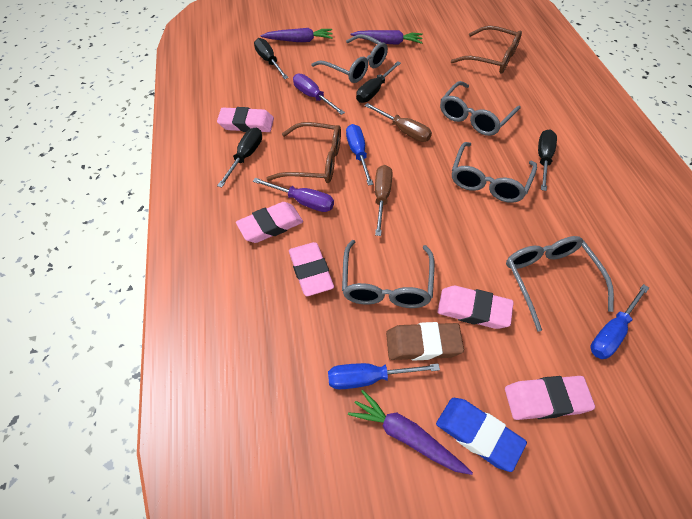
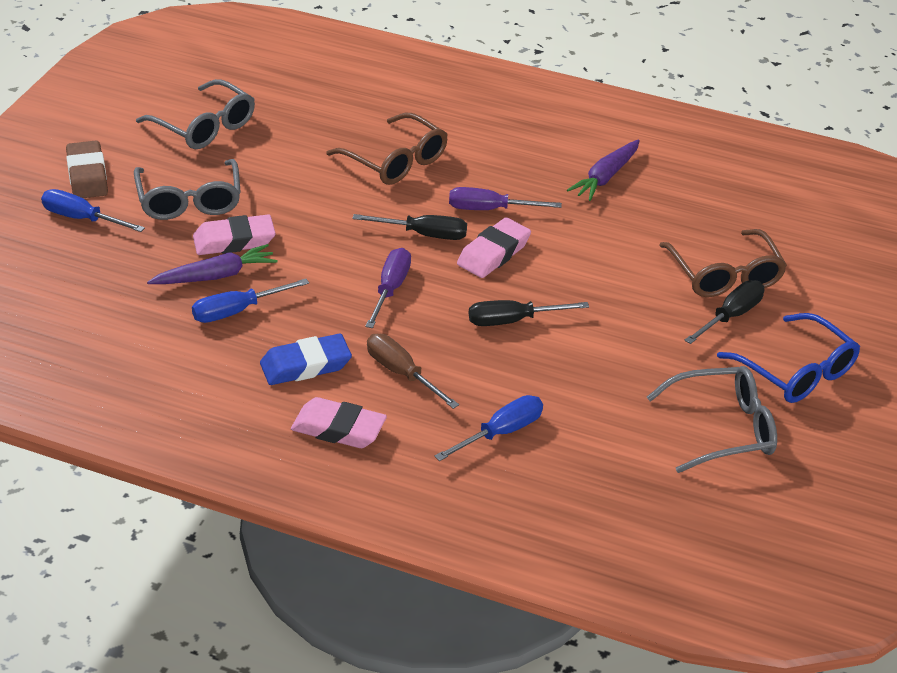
black screwdriver: 4 -> 3
blue glasses: 0 -> 1
brown screwdriver: 2 -> 1
grey glasses: 5 -> 3
pink eraser: 5 -> 3
purple carrot: 3 -> 2

